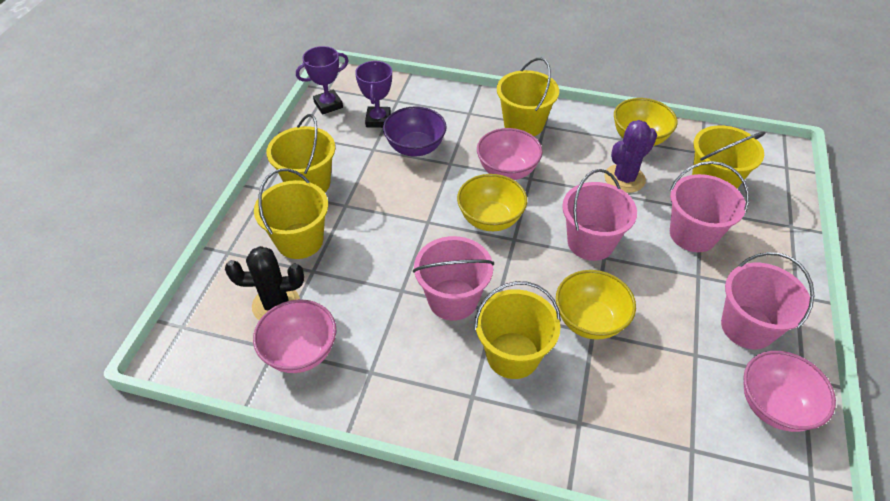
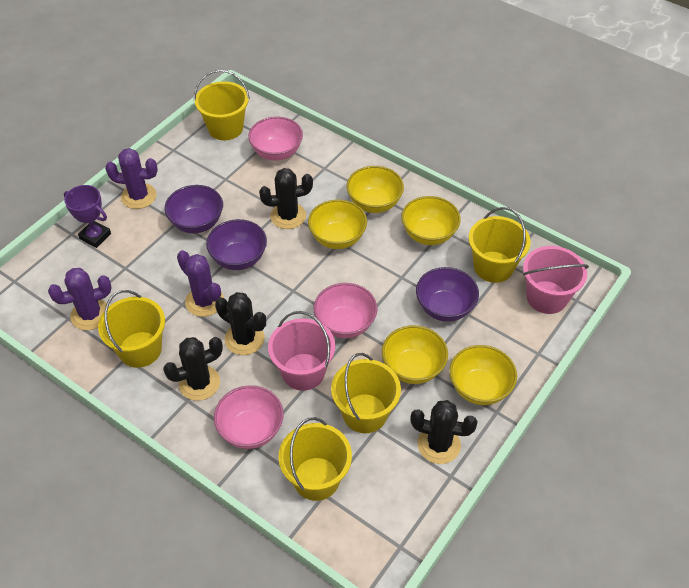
black cactus: 1 -> 4
pink bucket: 4 -> 2
purple bowl: 1 -> 3
purple cactus: 1 -> 3
purple trophy: 2 -> 1
yellow bowl: 3 -> 5

